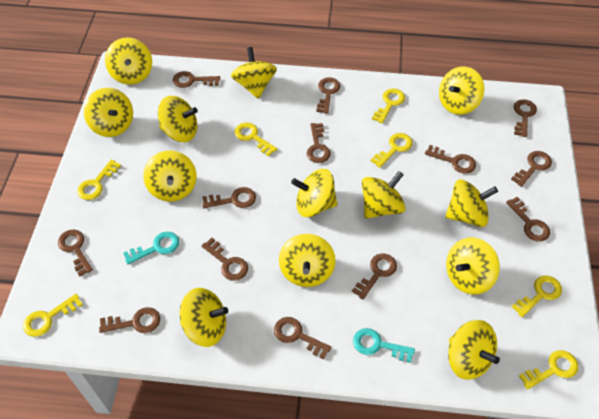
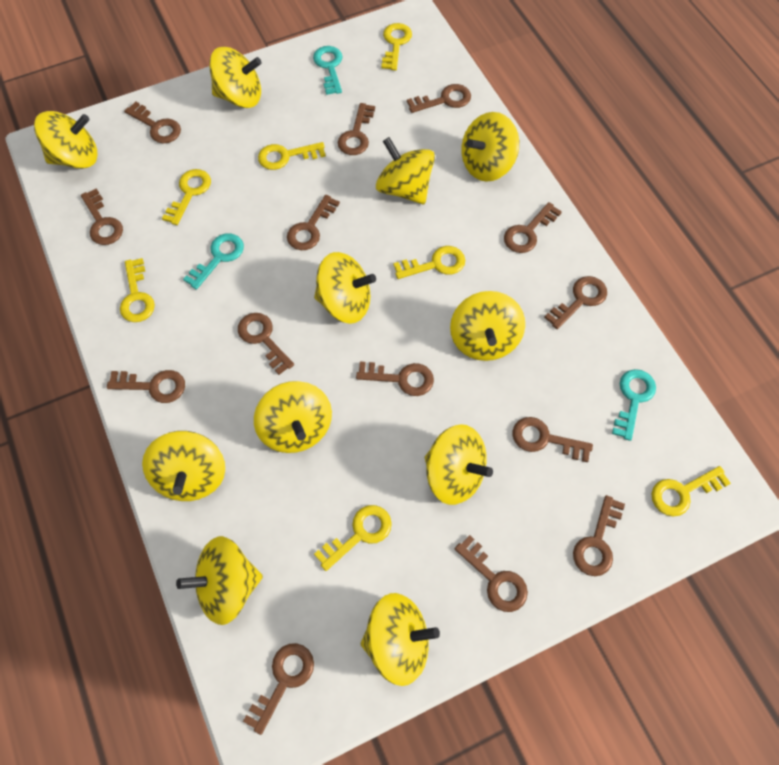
brown key: 13 -> 14
turquoise key: 2 -> 3
yellow spinning top: 13 -> 11

